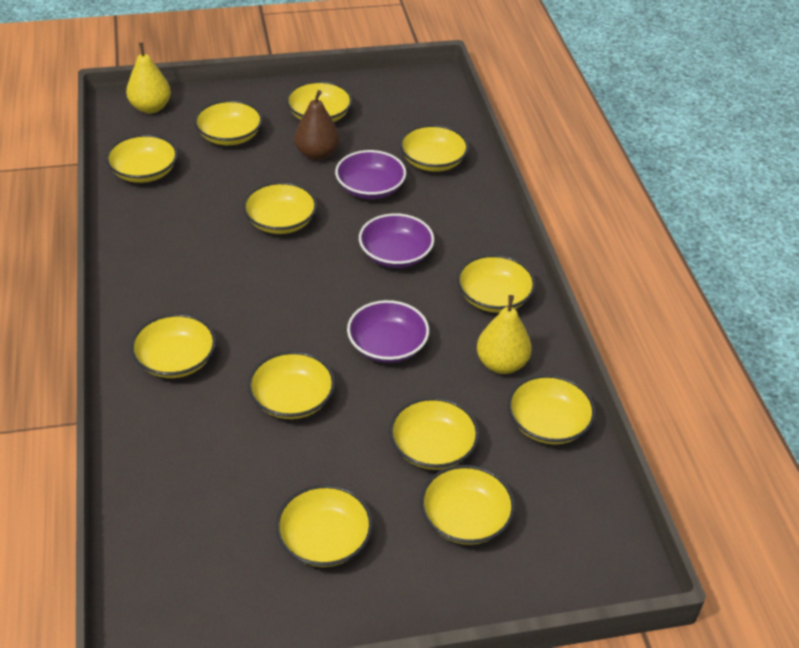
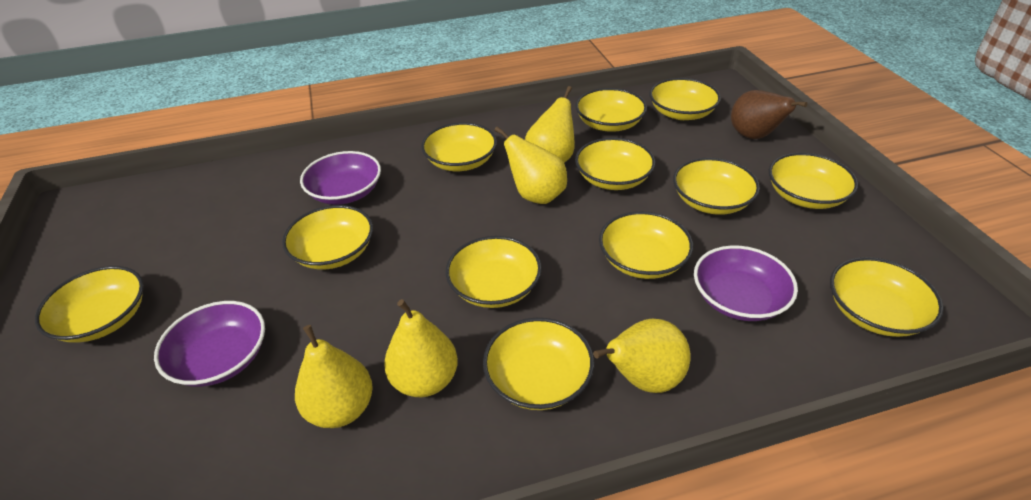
yellow pear: 2 -> 5

